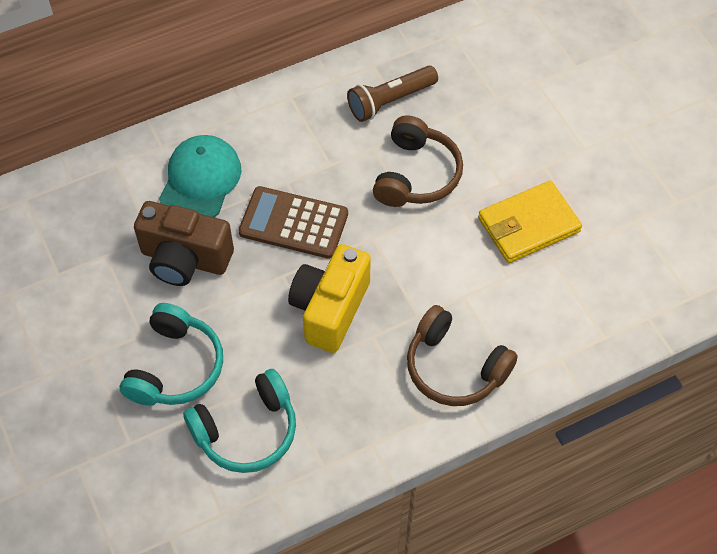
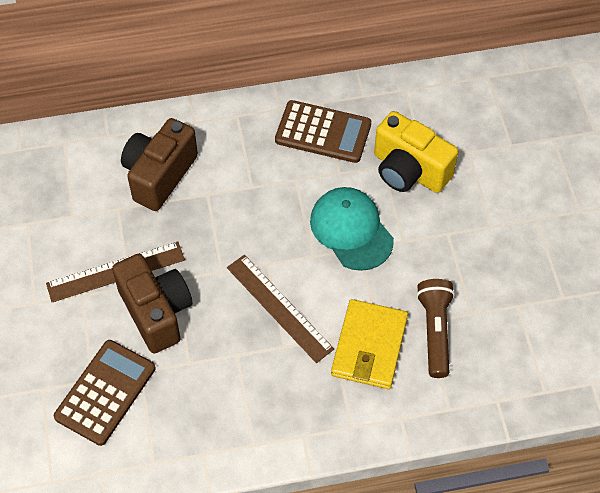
brown calculator: 1 -> 2
brown camera: 1 -> 2
brown headphones: 2 -> 0
brown ruler: 0 -> 2
turquoise headphones: 2 -> 0

